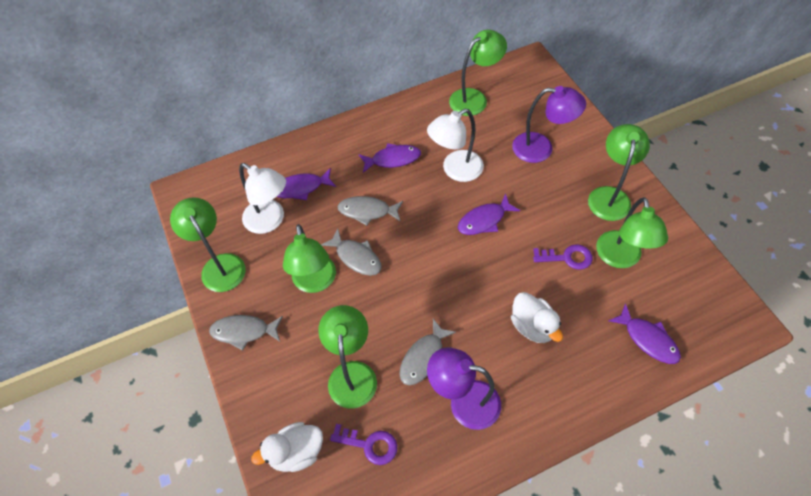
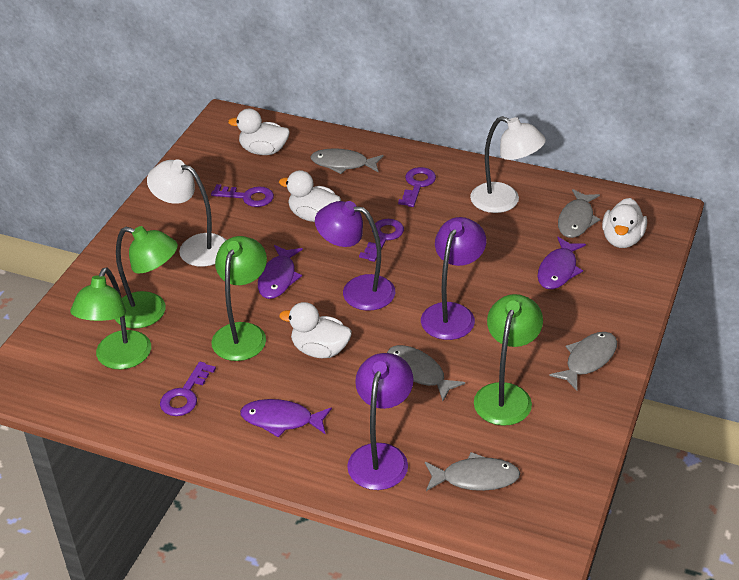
green lamp: 6 -> 4
grey fish: 4 -> 5
purple fish: 4 -> 3
purple key: 2 -> 4
purple lamp: 2 -> 3
white duck: 2 -> 4

